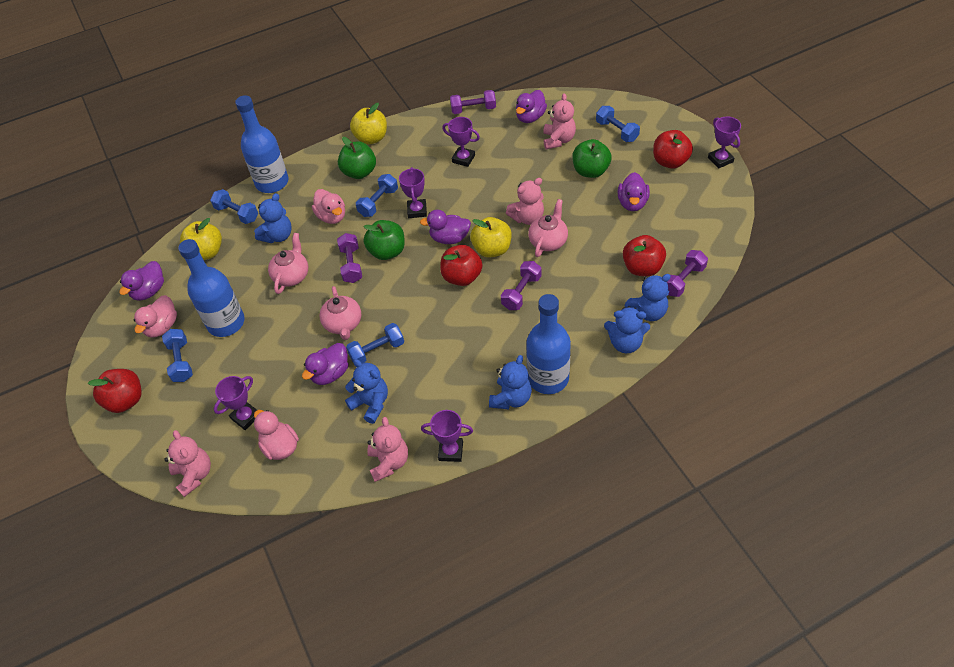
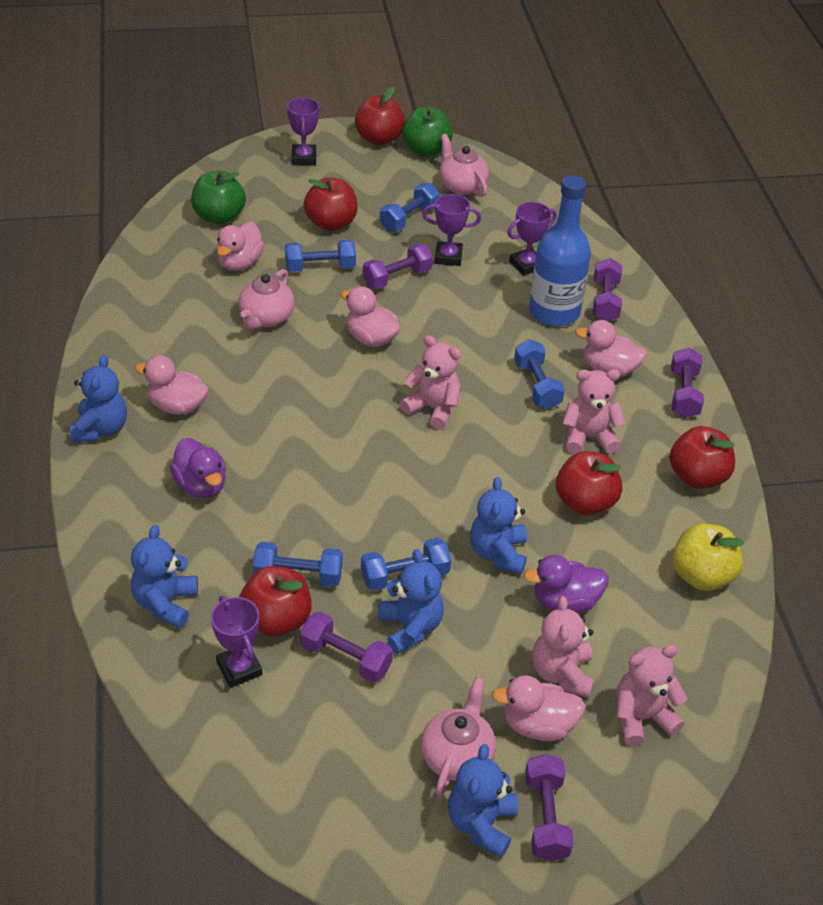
blue bottle: 3 -> 1
green apple: 3 -> 2
pink duck: 3 -> 5
purple duck: 5 -> 2
purple dumbbell: 4 -> 5
purple trophy: 5 -> 4
red apple: 4 -> 5
yellow apple: 3 -> 1

